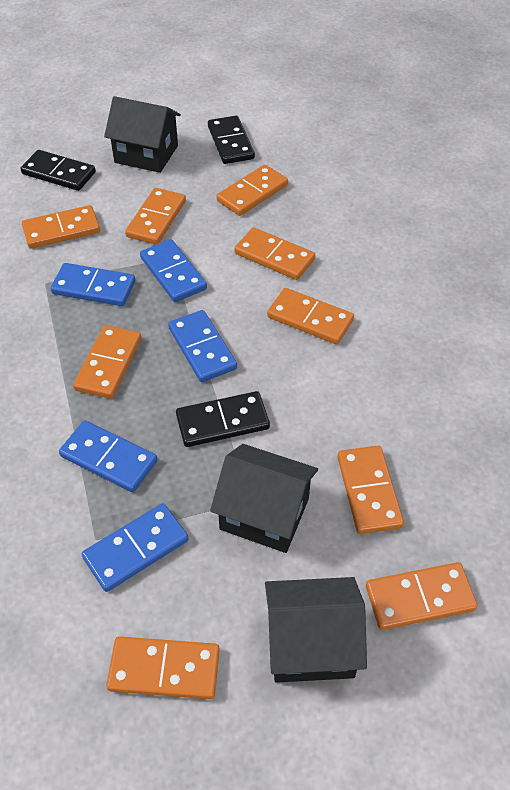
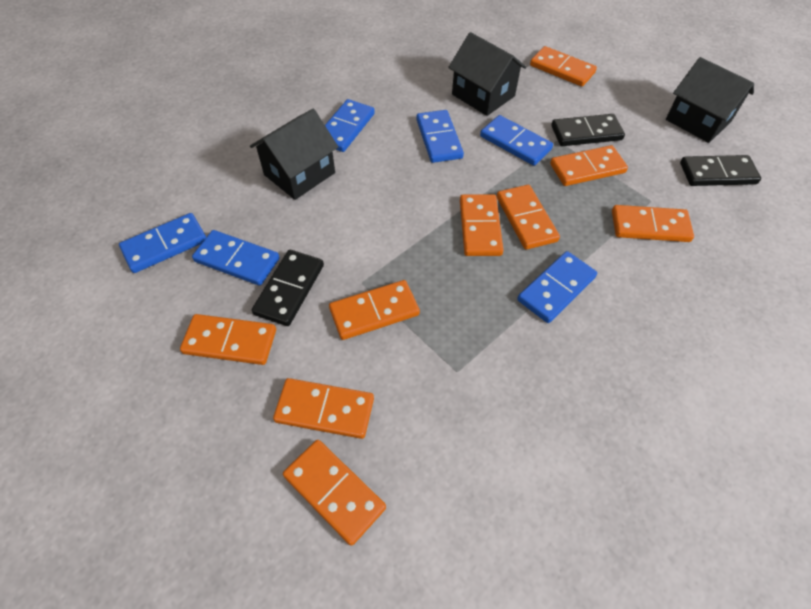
blue domino: 5 -> 6

